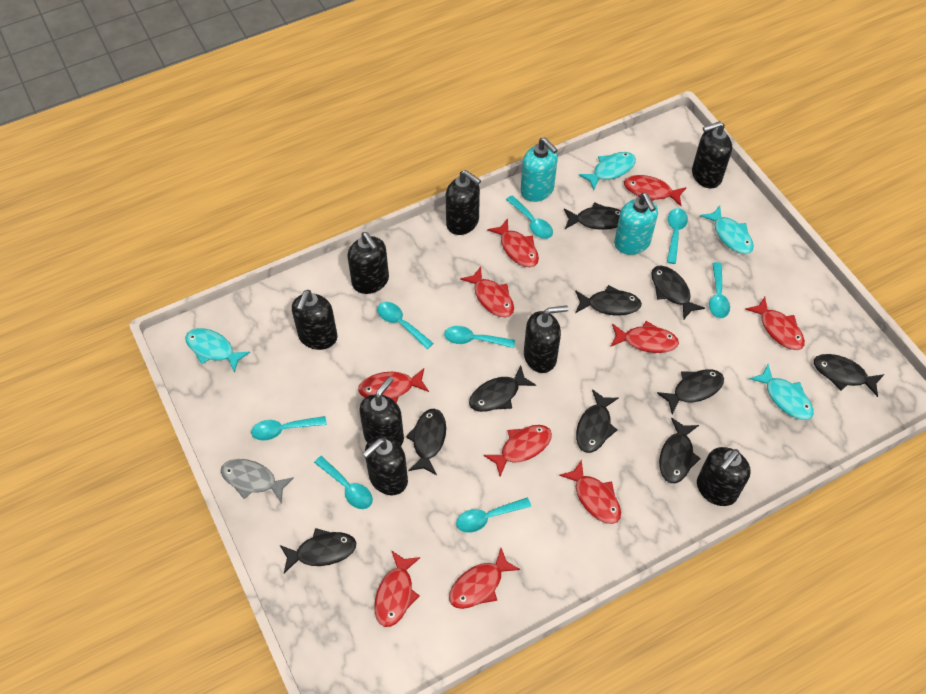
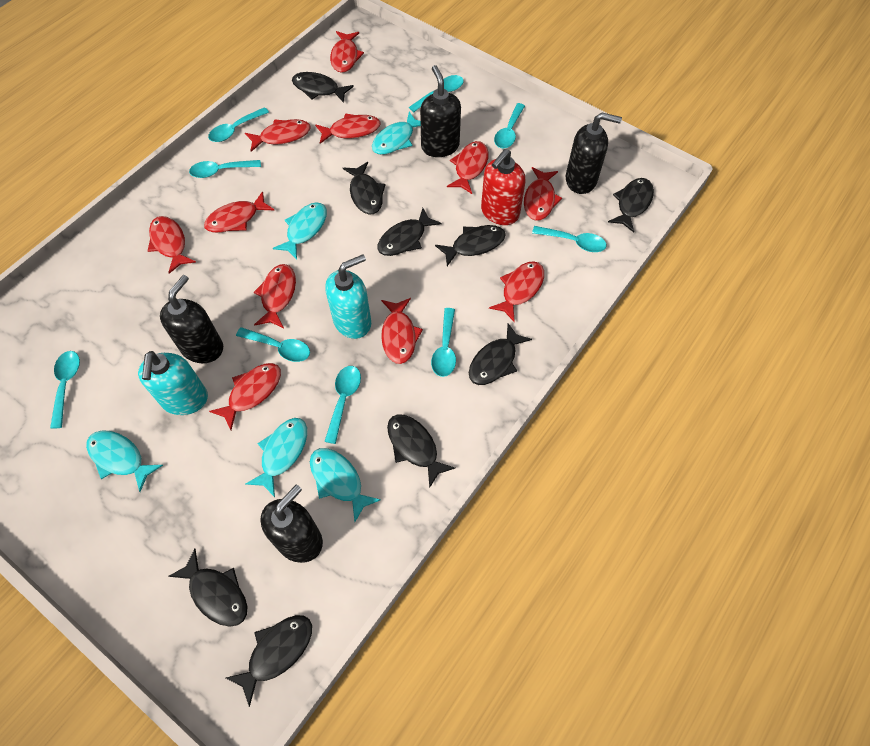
black fish: 10 -> 9
black soap dispenser: 8 -> 4
grey fish: 1 -> 0
red fish: 10 -> 11
red soap dispenser: 0 -> 1
turquoise fish: 4 -> 5
turquoise spoon: 8 -> 9

